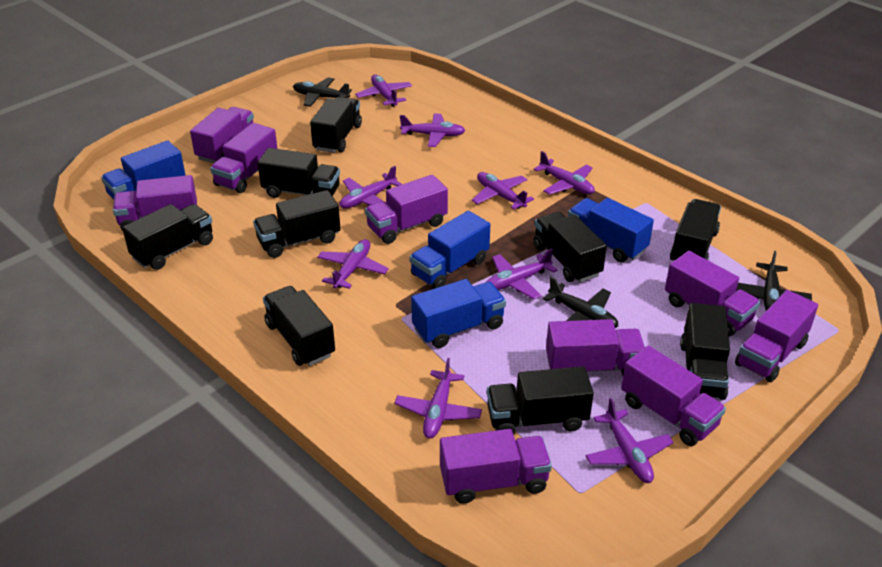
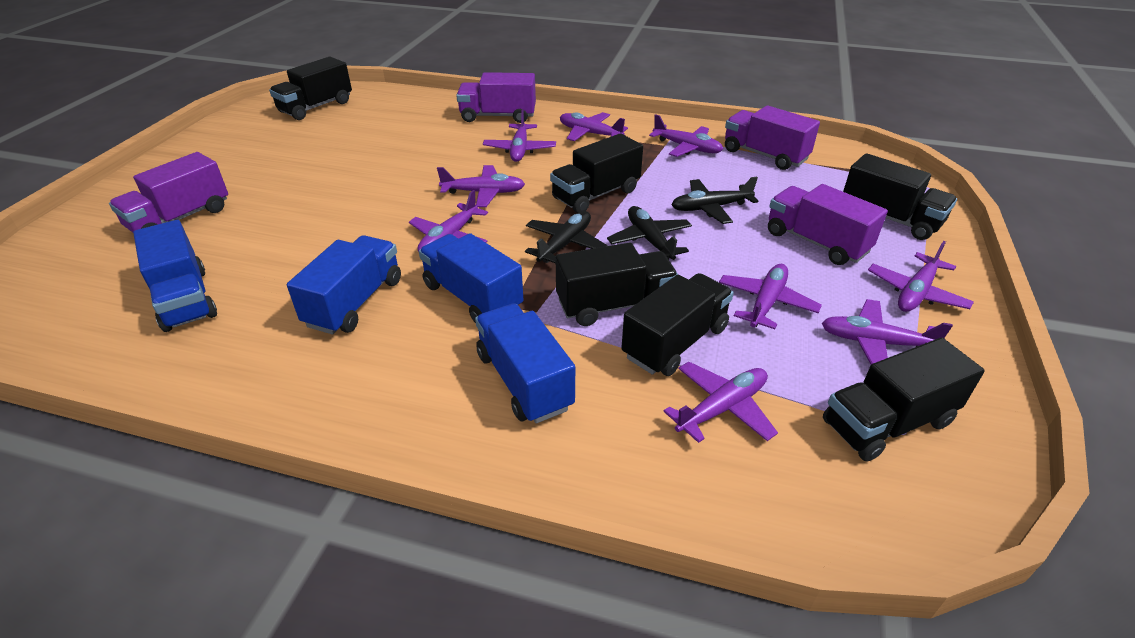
black truck: 9 -> 6
purple truck: 9 -> 4

